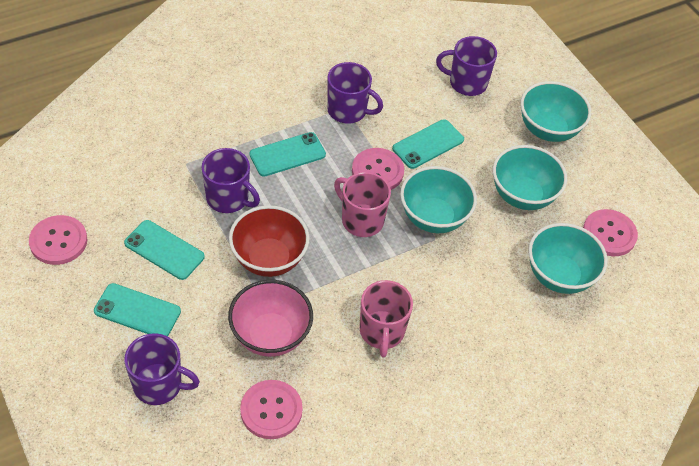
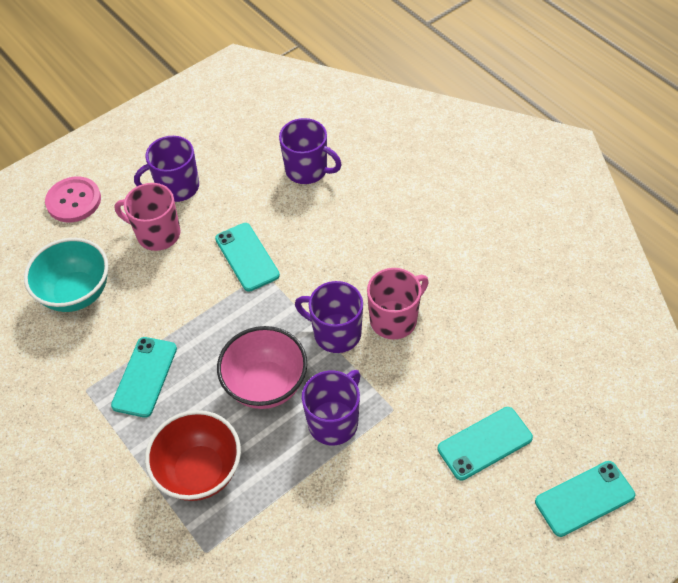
pink button: 4 -> 1
turquoise bowl: 4 -> 1

